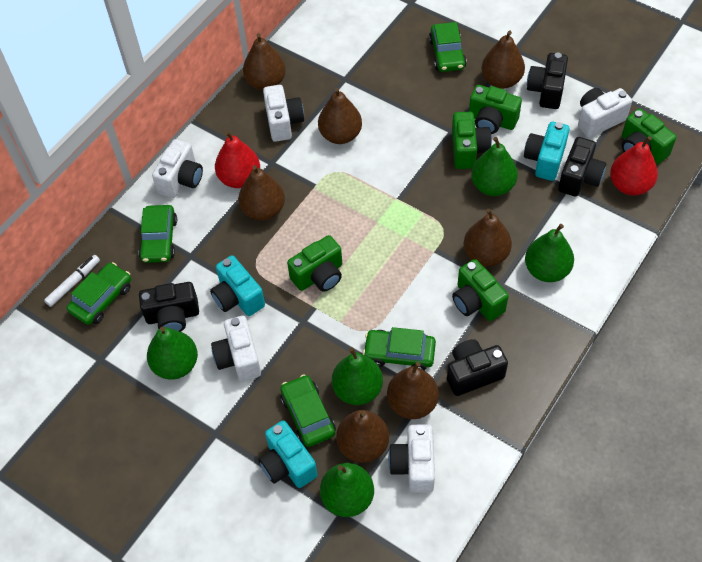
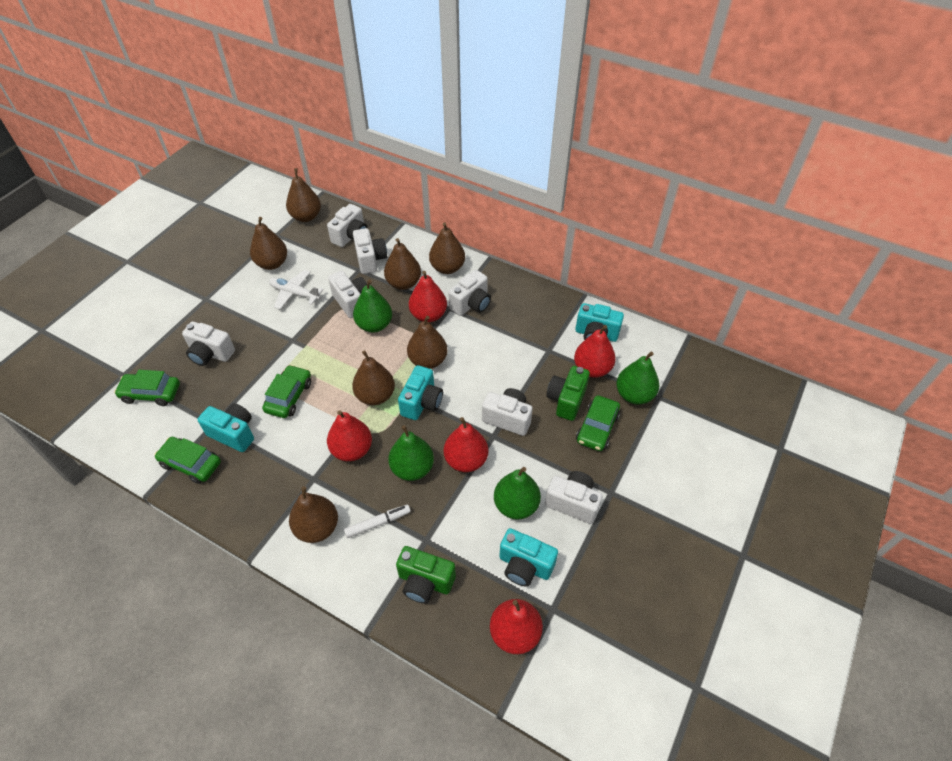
black camera: 4 -> 0
green camera: 5 -> 2
green car: 5 -> 4
green pear: 5 -> 4
red pear: 2 -> 5
turquoise camera: 3 -> 4
white camera: 5 -> 7
white plane: 0 -> 1

